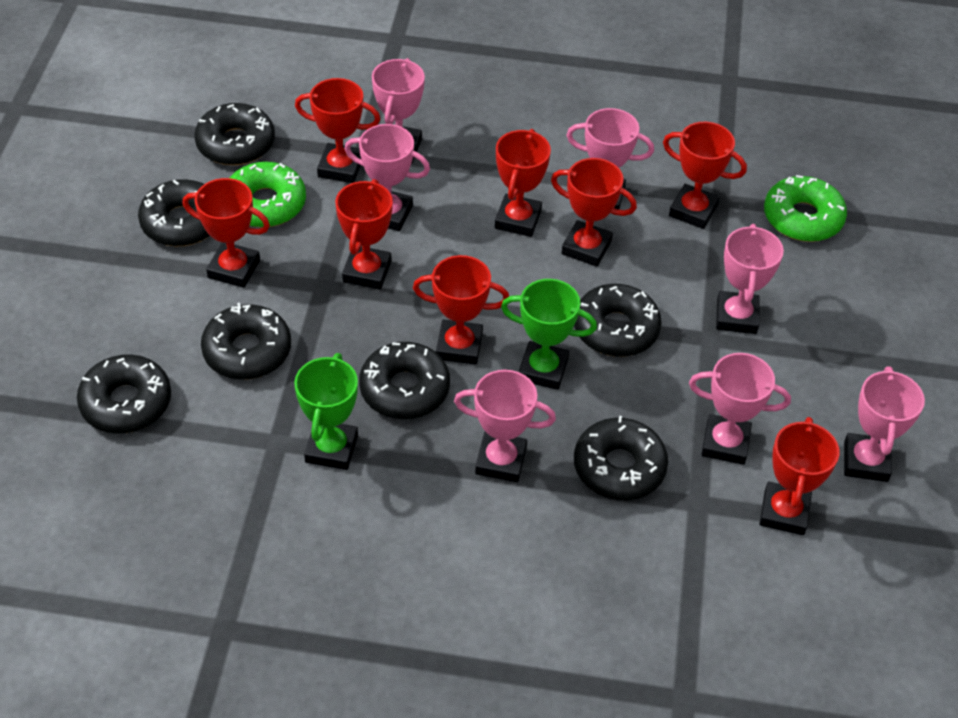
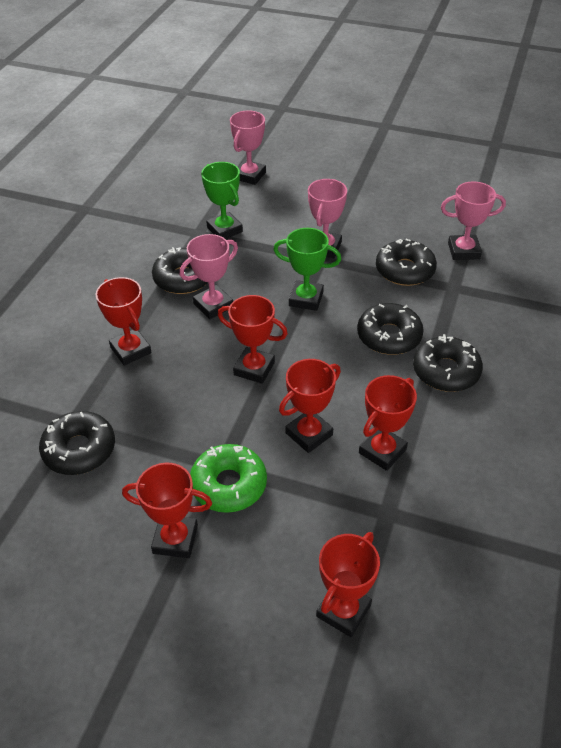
black donut: 7 -> 5
green donut: 2 -> 1
pink trophy: 7 -> 4
red trophy: 8 -> 6

